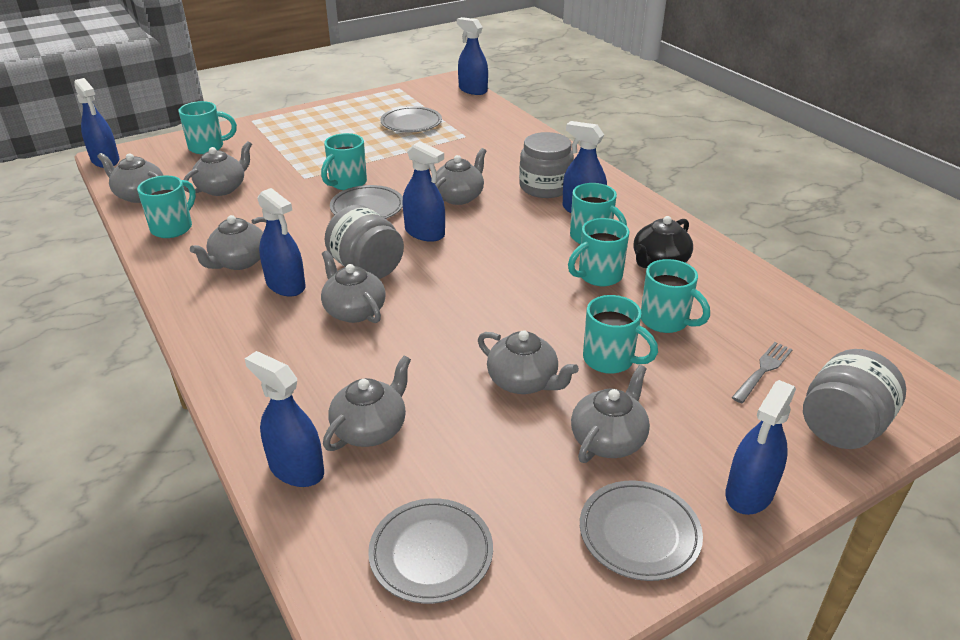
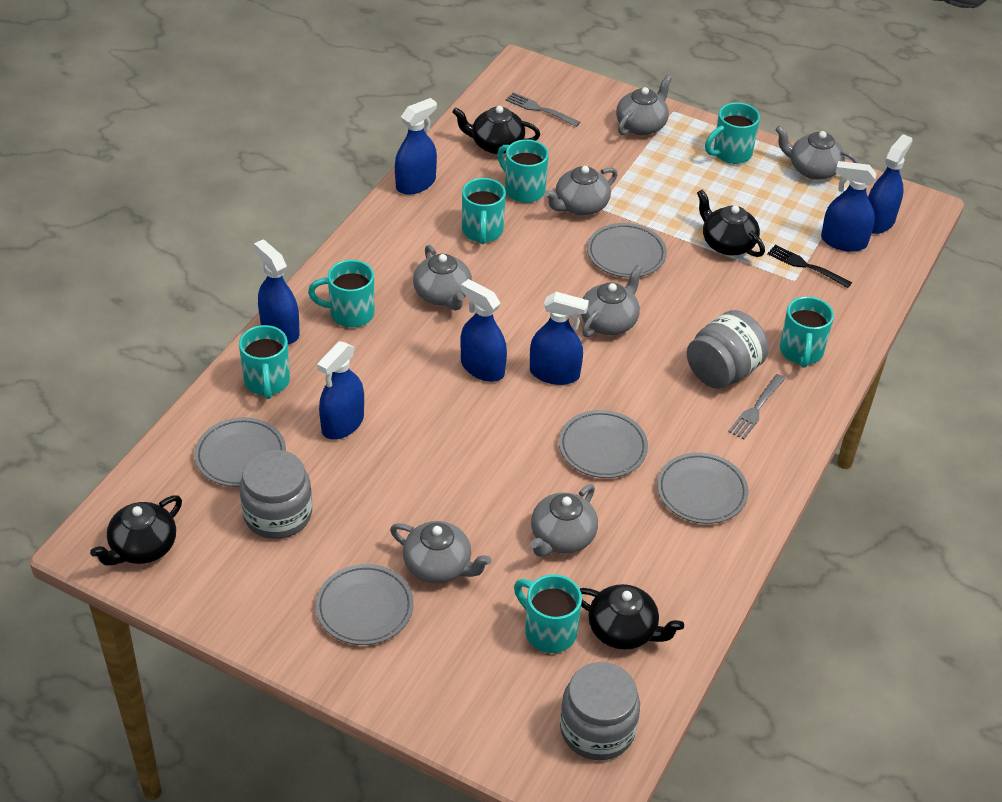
black fork: 0 -> 1
black teapot: 1 -> 4
grey fork: 1 -> 2
grey plate: 4 -> 5
grey teapot: 8 -> 7

